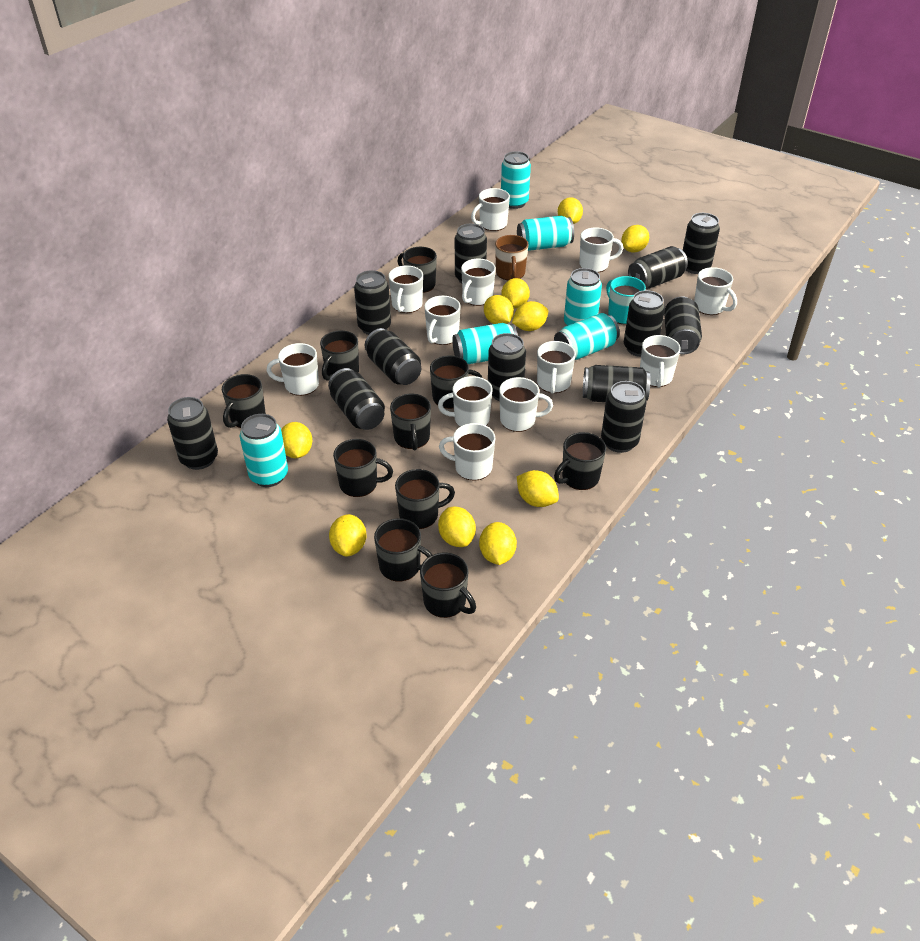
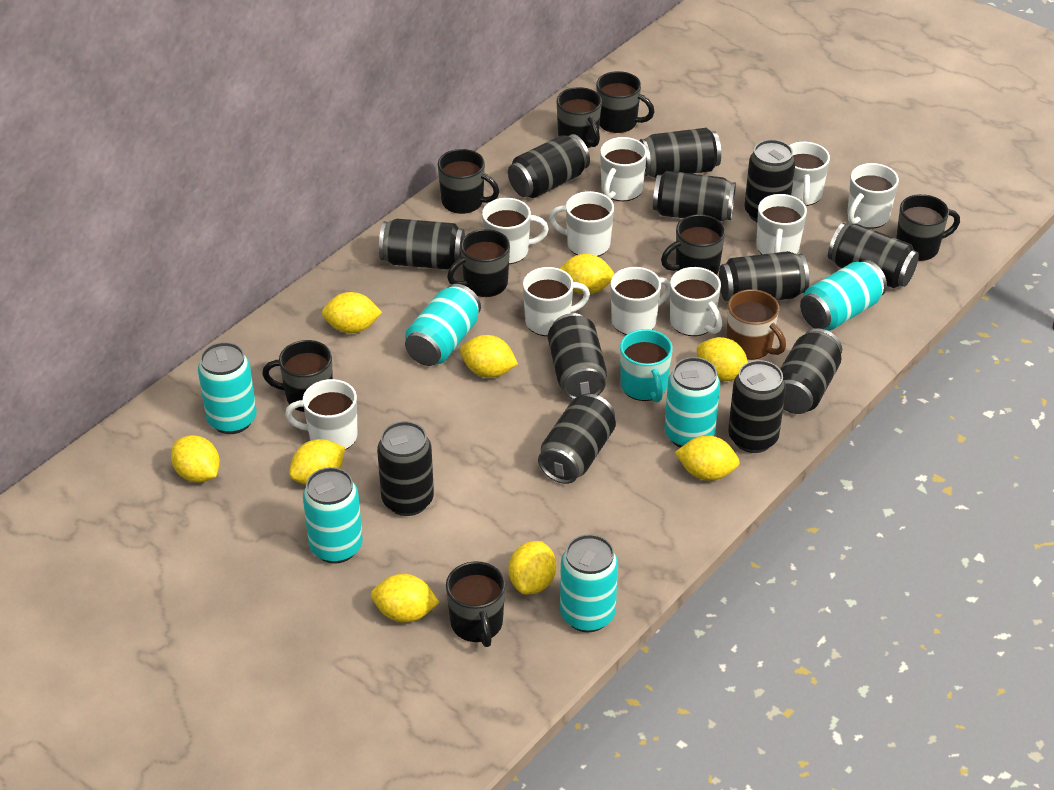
black mug: 10 -> 8
white mug: 12 -> 10
yellow lemon: 10 -> 9

